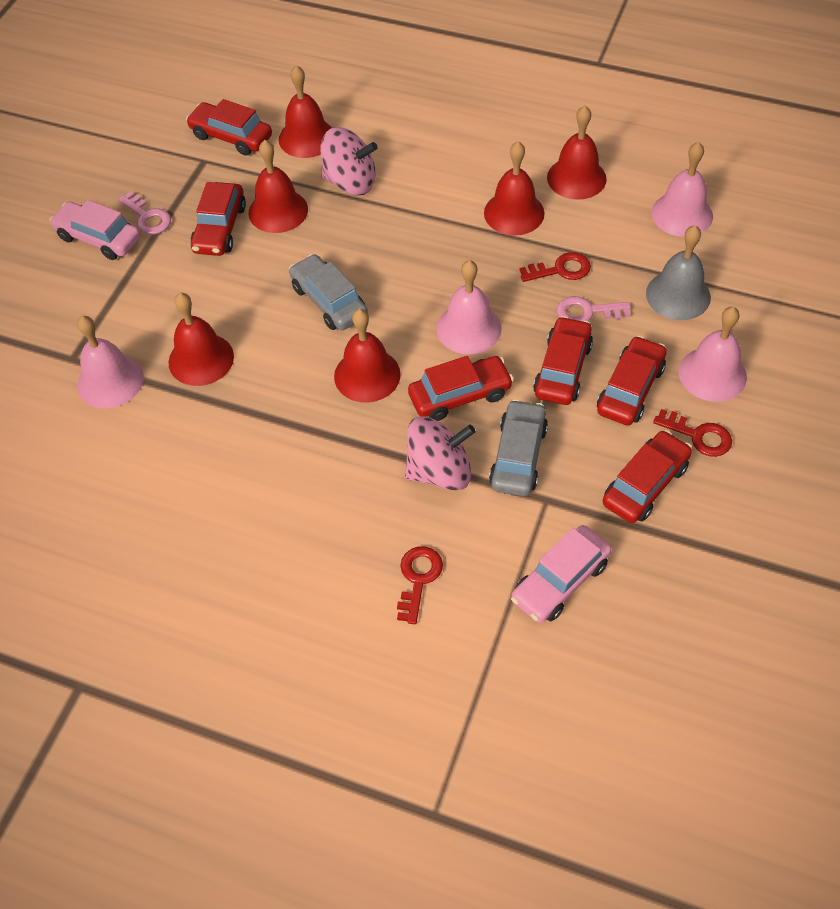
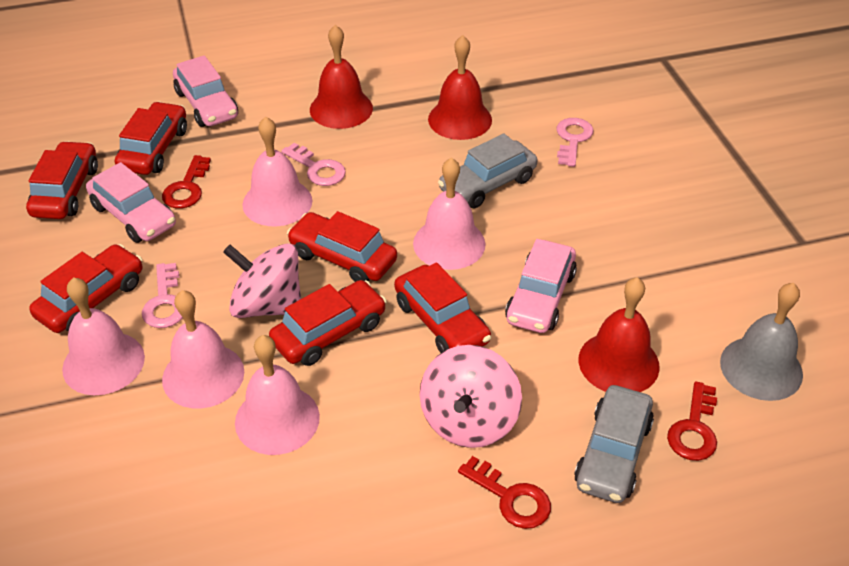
pink bell: 4 -> 5
pink car: 2 -> 3
pink key: 2 -> 3
red bell: 6 -> 3

